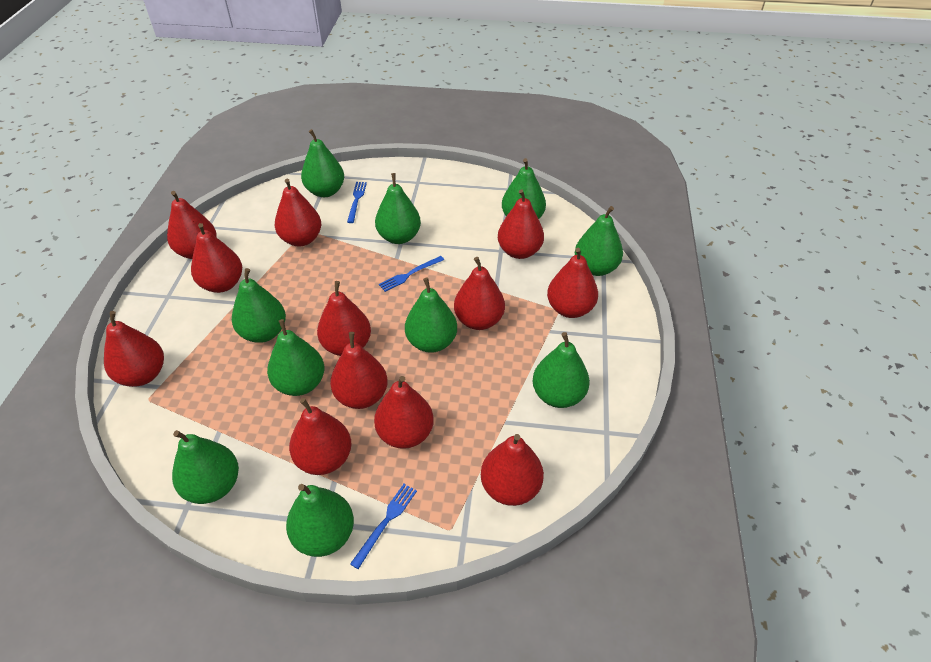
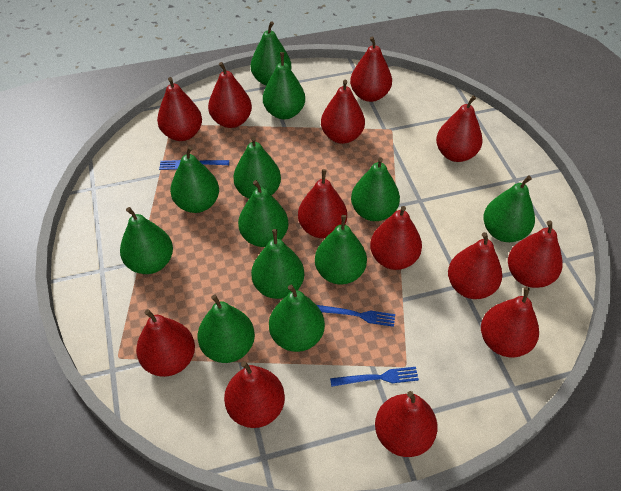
green pear: 10 -> 12
red pear: 12 -> 13

